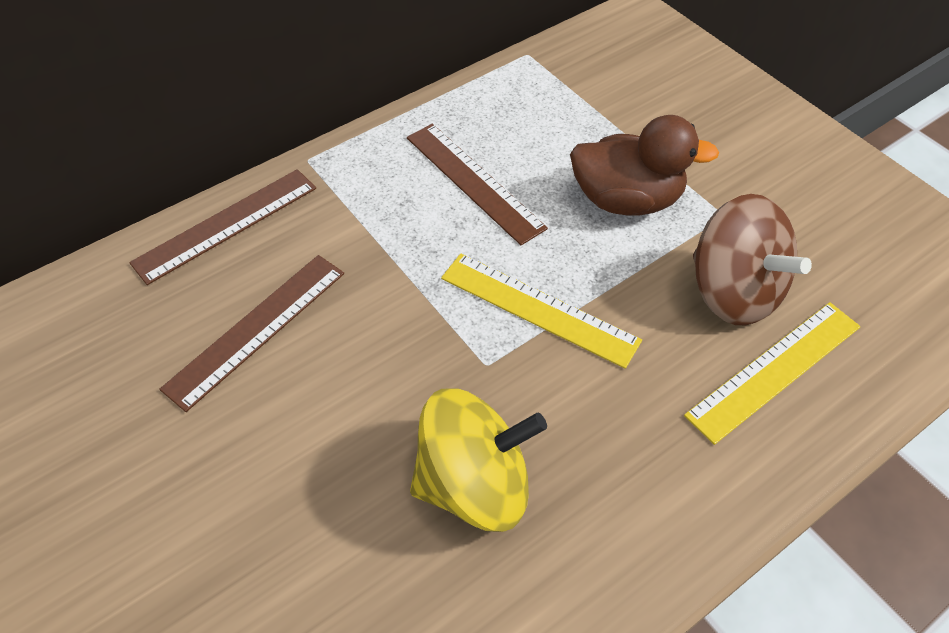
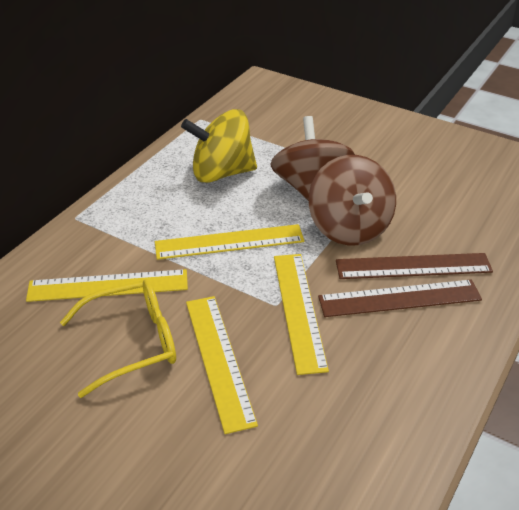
brown duck: 1 -> 0
brown ruler: 3 -> 2
brown spinning top: 1 -> 2
yellow glasses: 0 -> 1
yellow ruler: 2 -> 4

